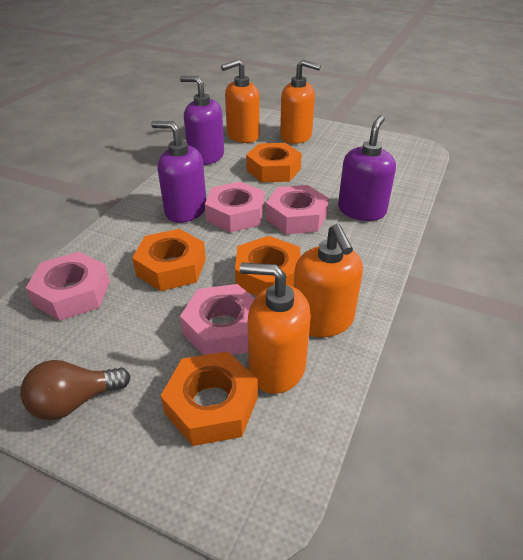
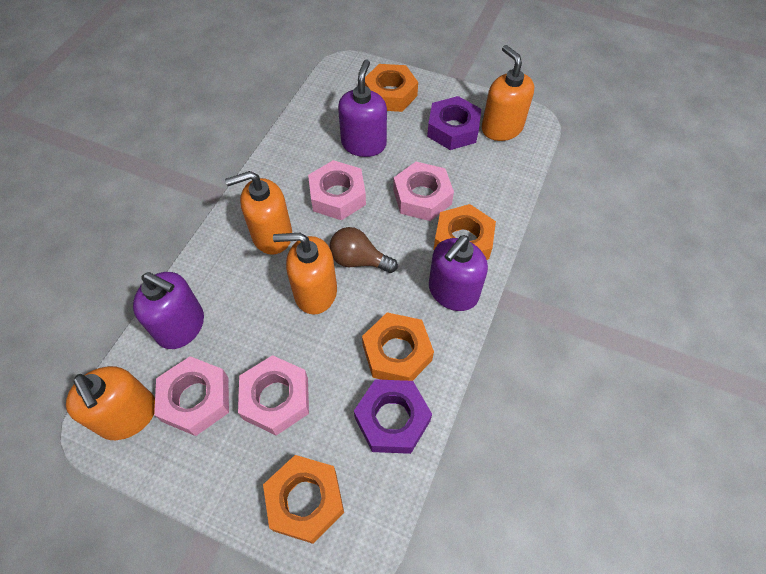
purple nut: 0 -> 2

